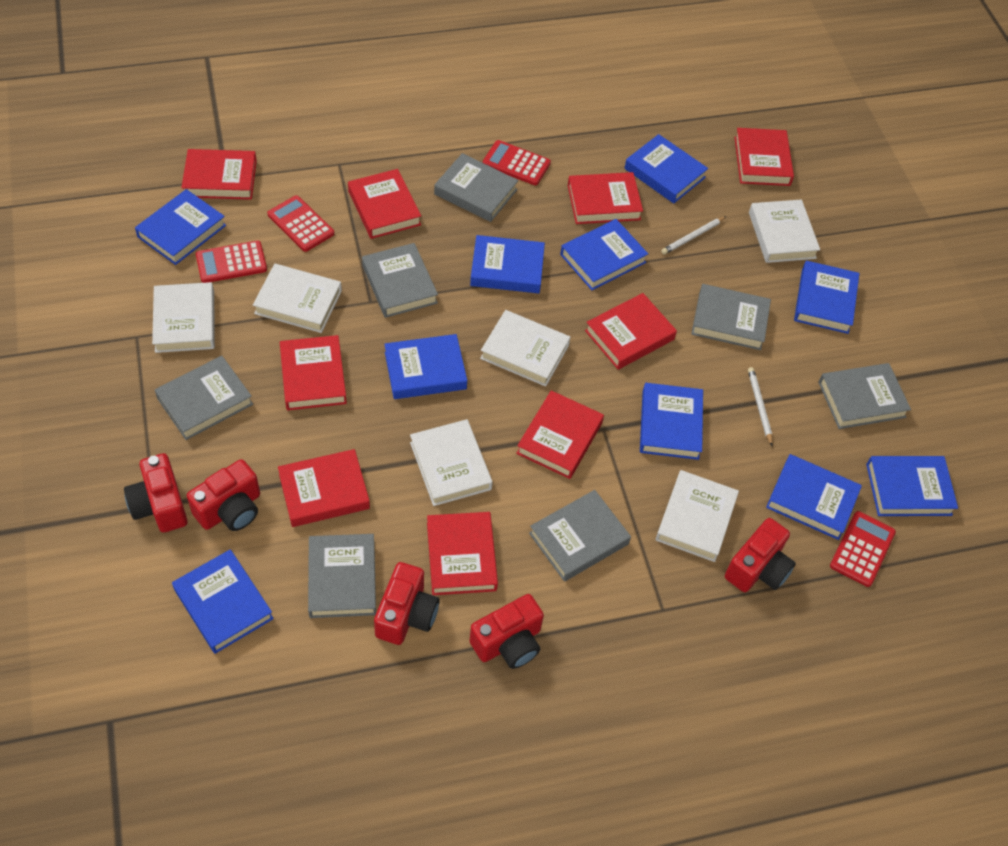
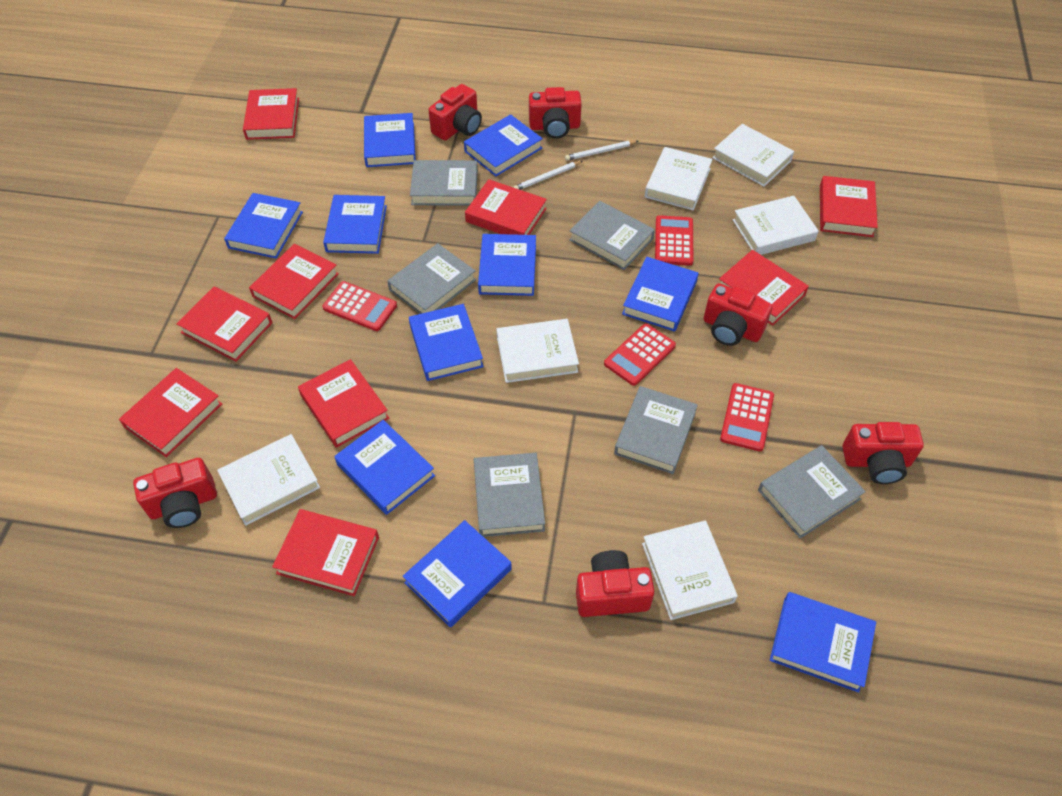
grey book: 7 -> 6
red camera: 5 -> 6

